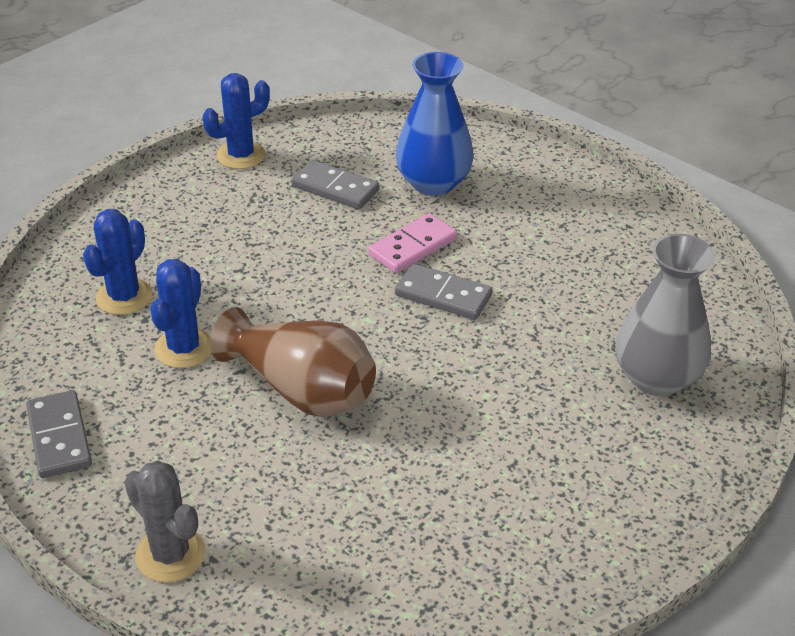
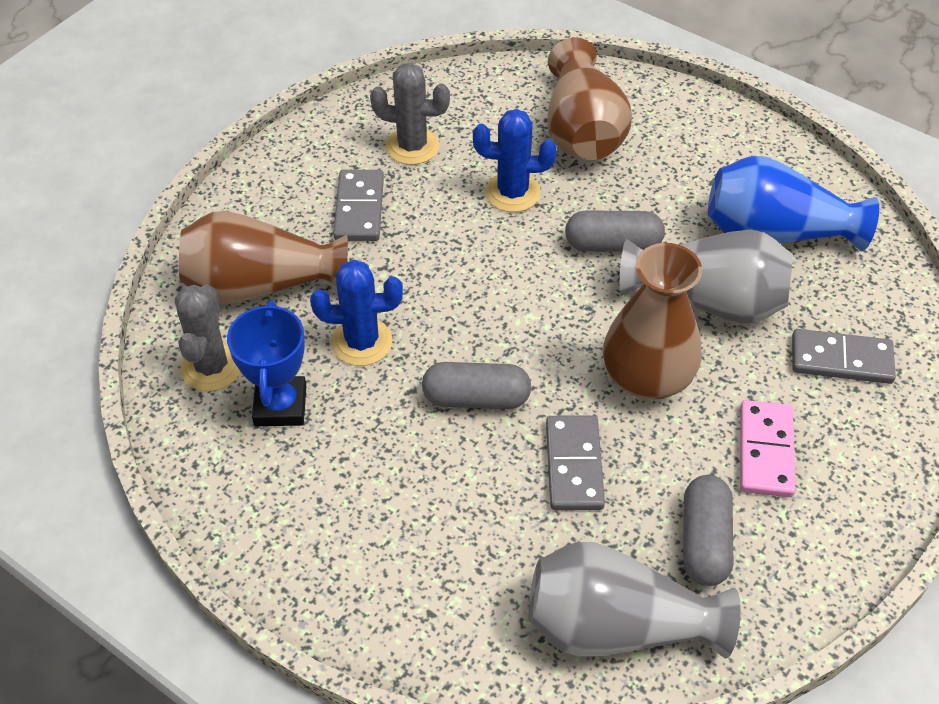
blue cactus: 3 -> 2
blue trophy: 0 -> 1
brown vase: 1 -> 3
grey cactus: 1 -> 2
grey capsule: 0 -> 3
grey vase: 1 -> 2

